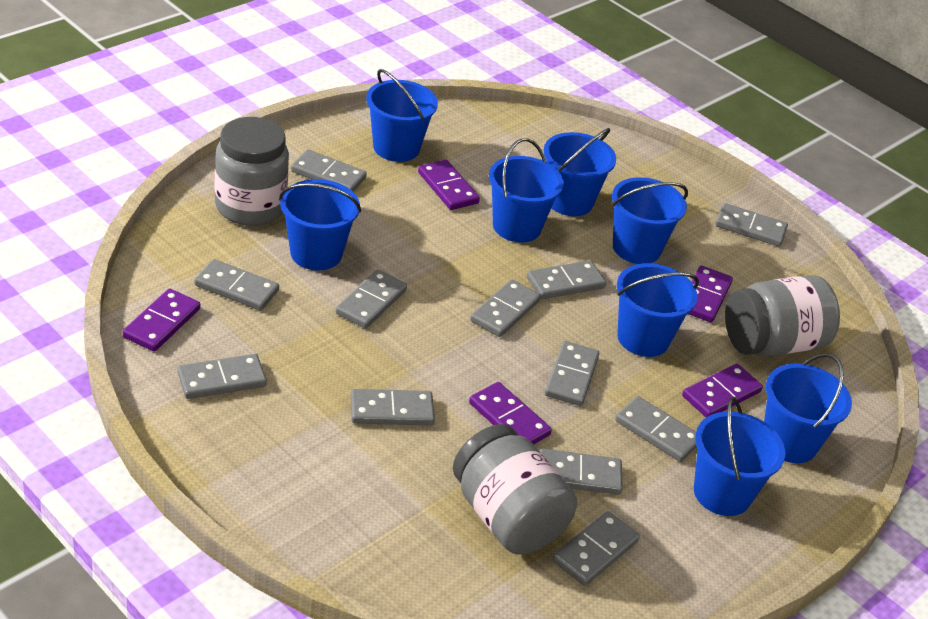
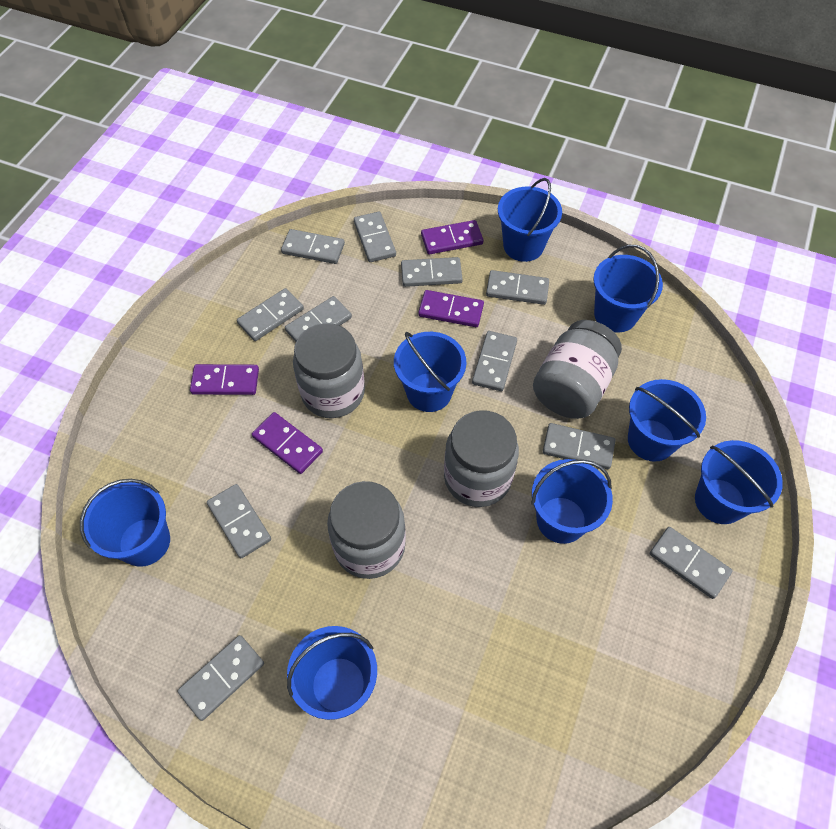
grey domino: 12 -> 11
grey jar: 3 -> 4
purple domino: 5 -> 4

